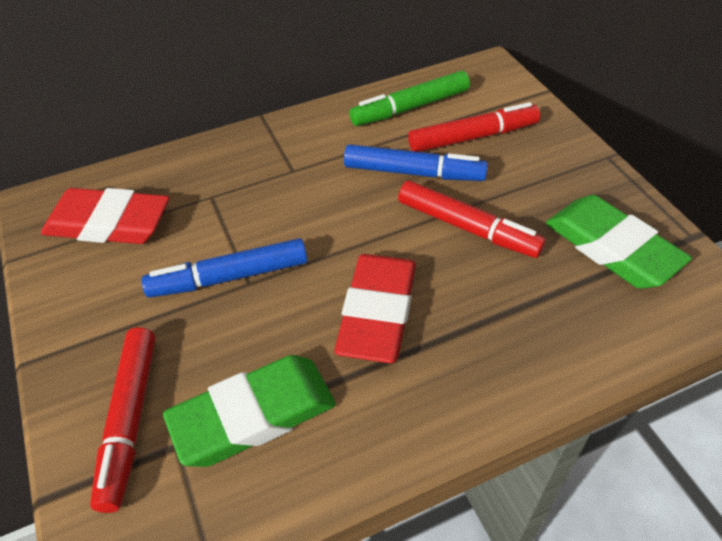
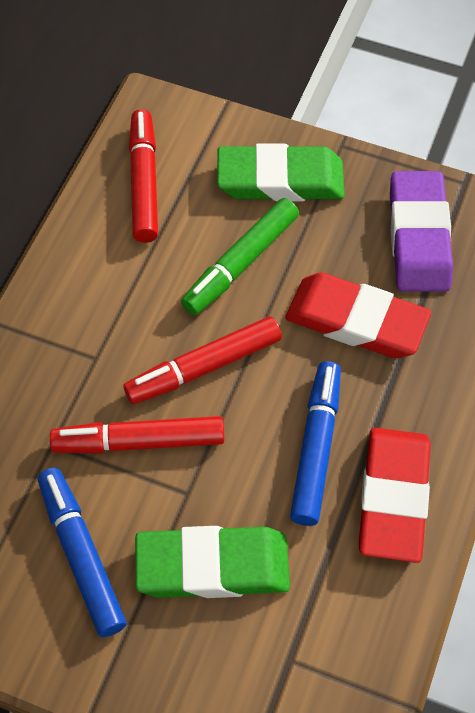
purple eraser: 0 -> 1

